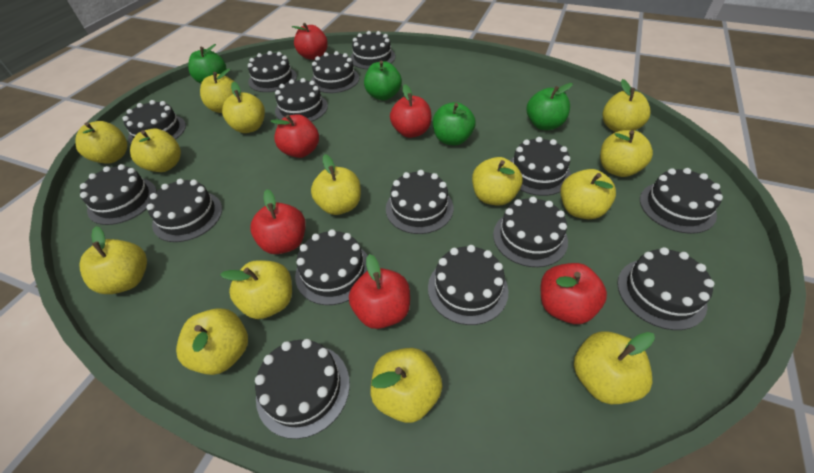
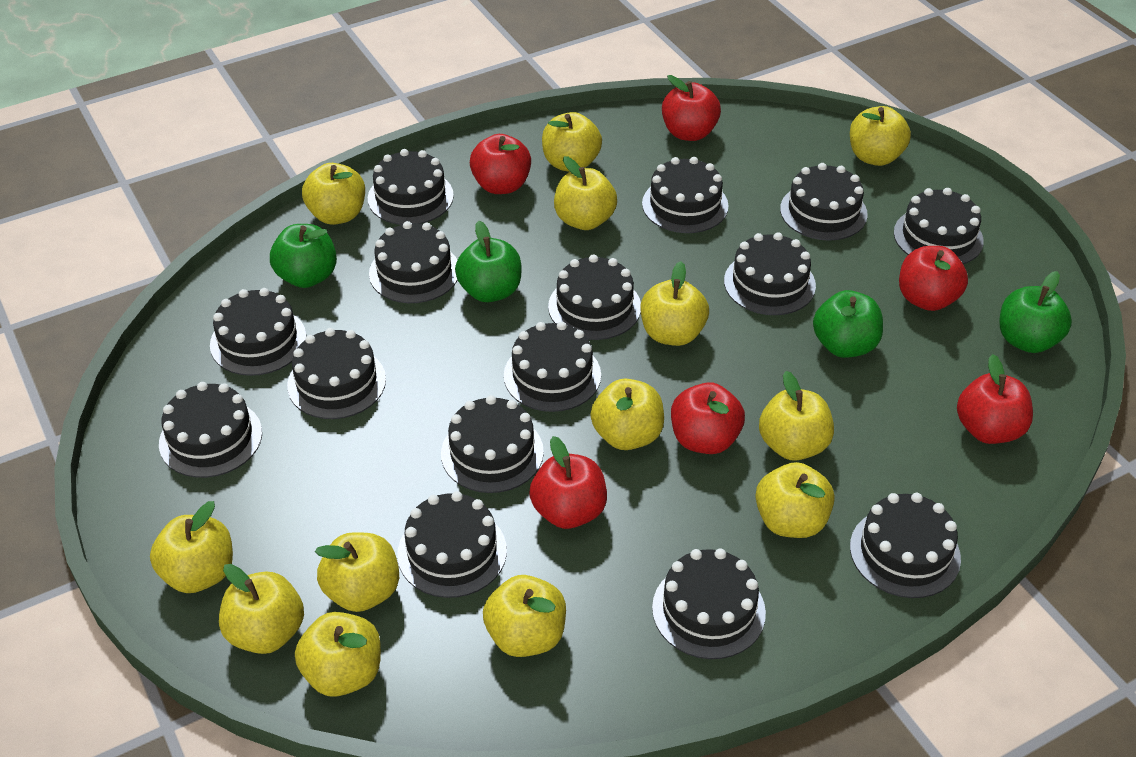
yellow apple: 14 -> 13

